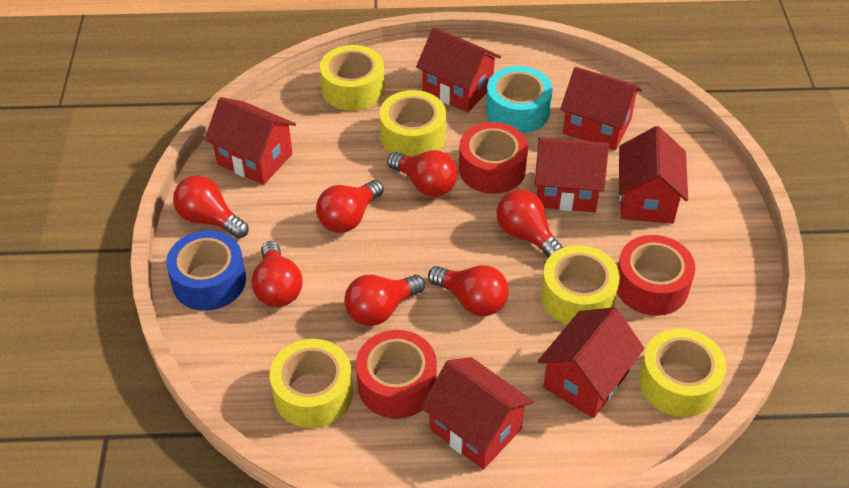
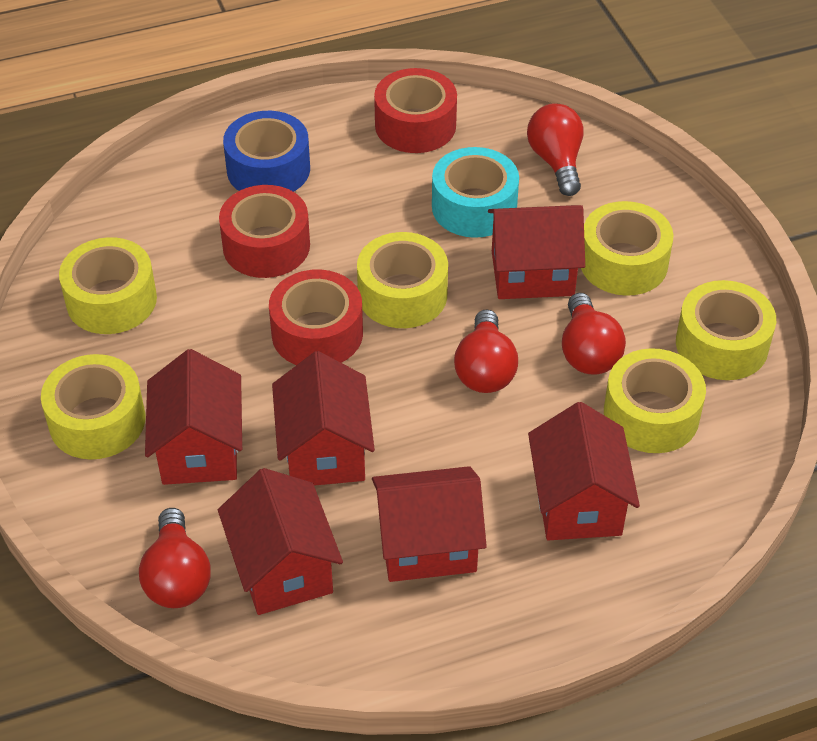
red house: 7 -> 6
red light bulb: 7 -> 4
yellow tape: 5 -> 6

